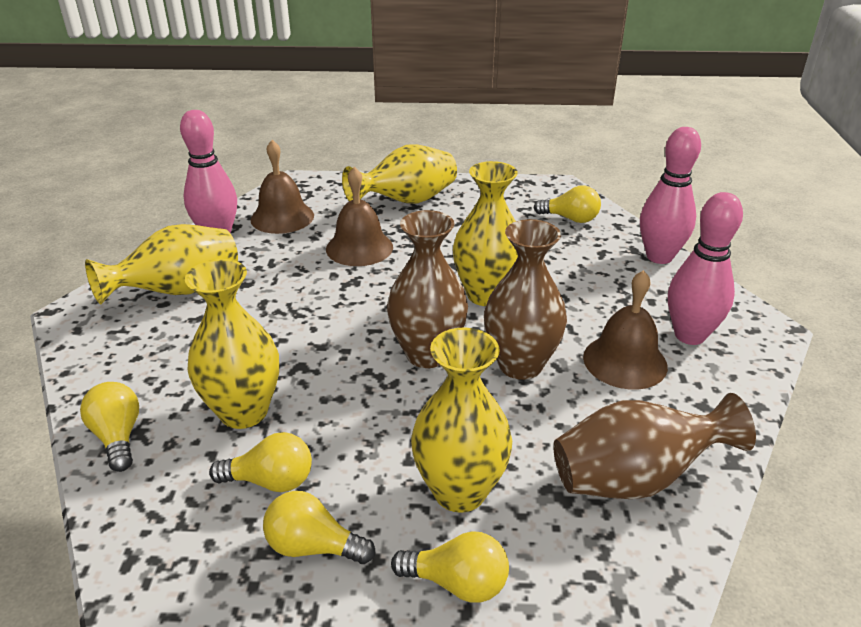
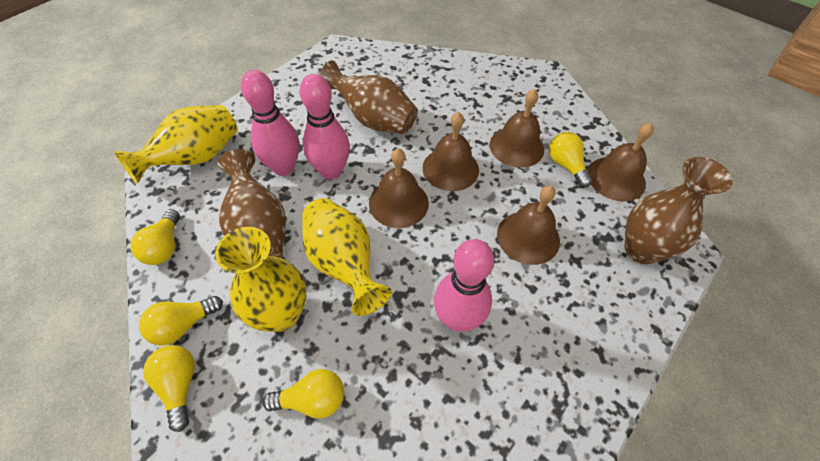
brown bell: 3 -> 5
yellow vase: 5 -> 3

